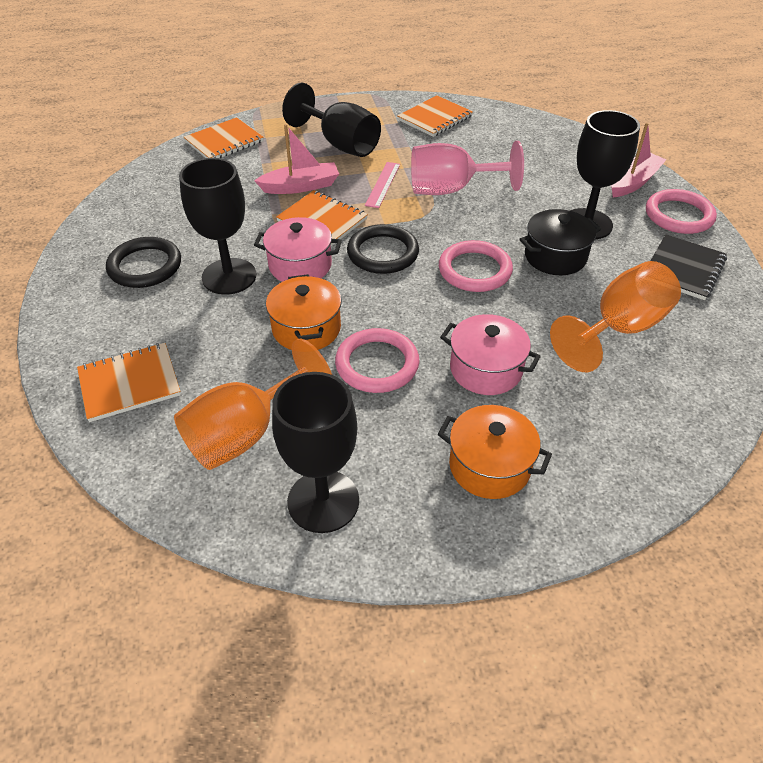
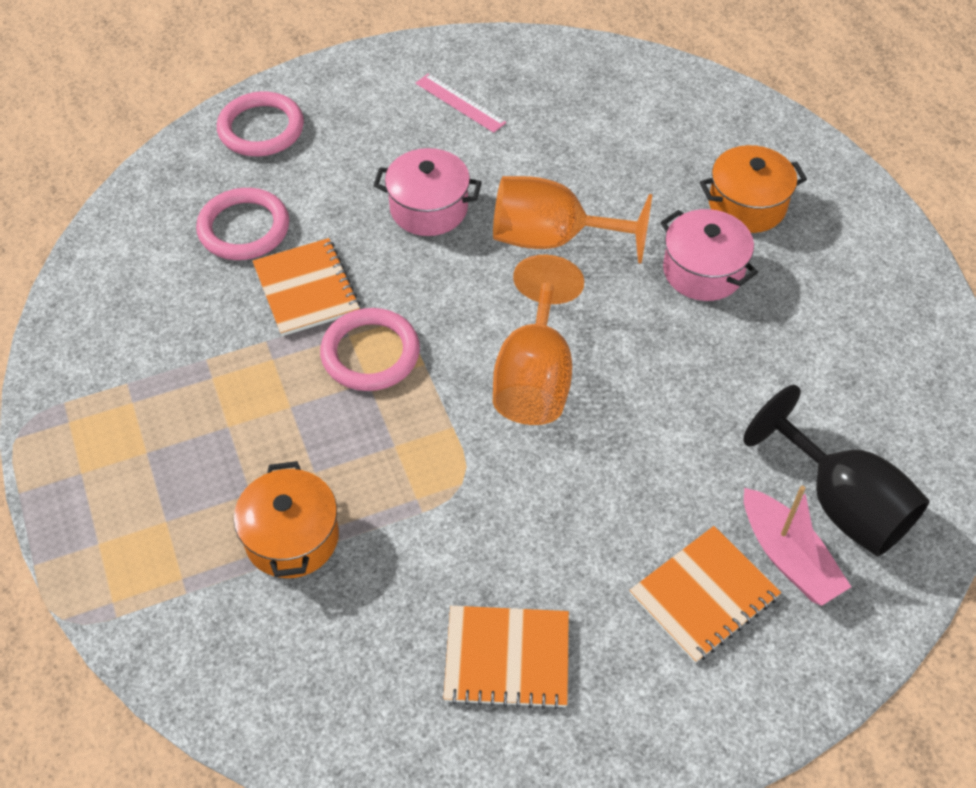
black goblet: 4 -> 1
black notebook: 1 -> 0
black pot: 1 -> 0
black ring: 2 -> 0
orange notebook: 4 -> 3
pink boat: 2 -> 1
pink goblet: 1 -> 0

